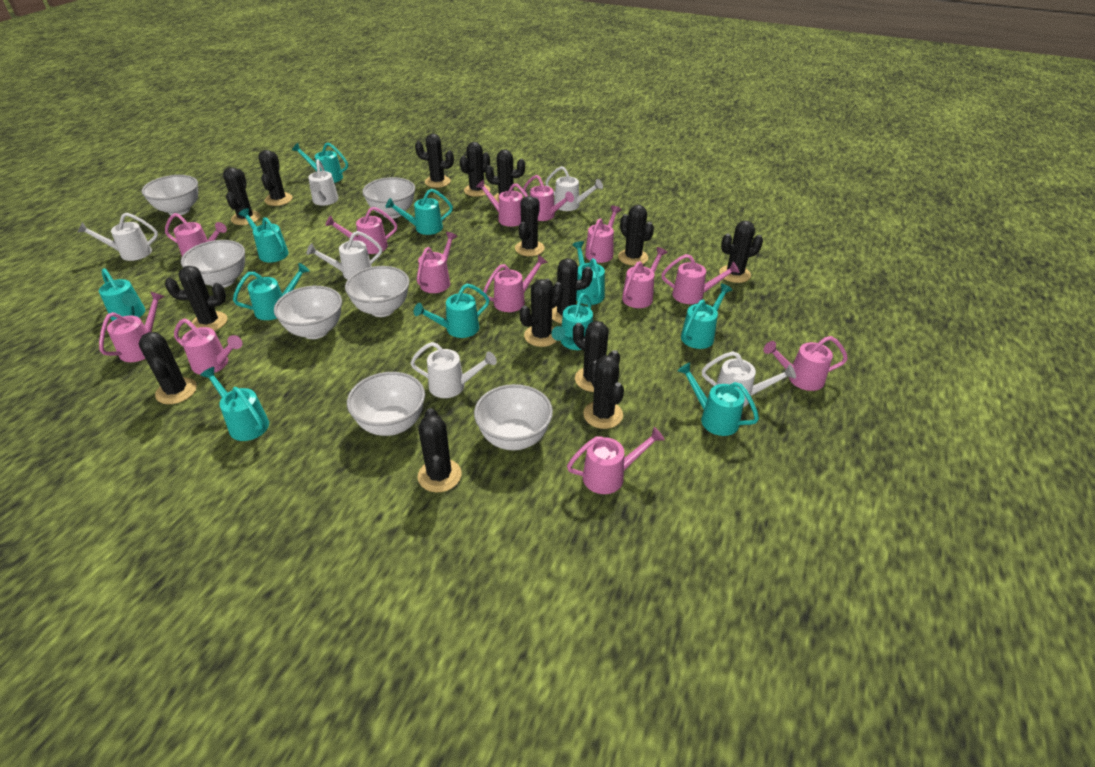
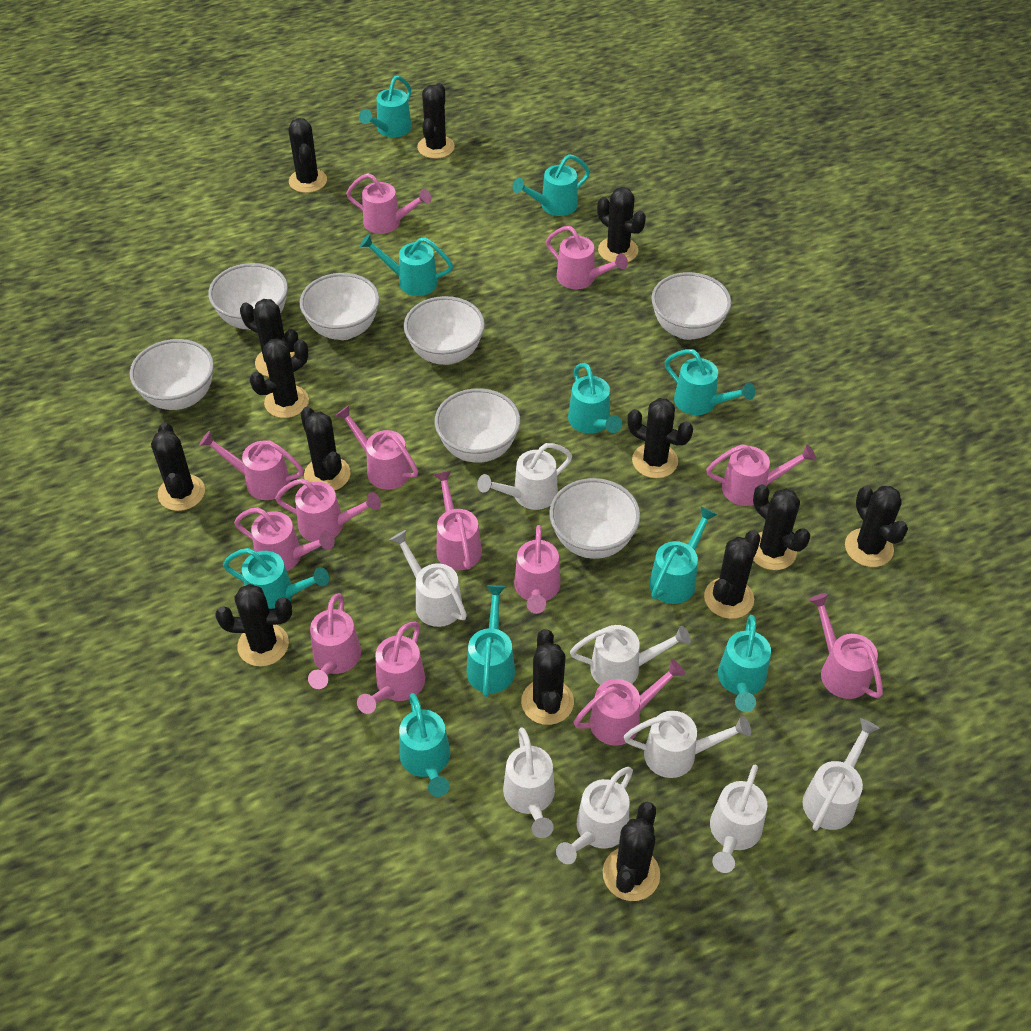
black cactus: 15 -> 14
turquoise watering can: 11 -> 10
white watering can: 6 -> 8

